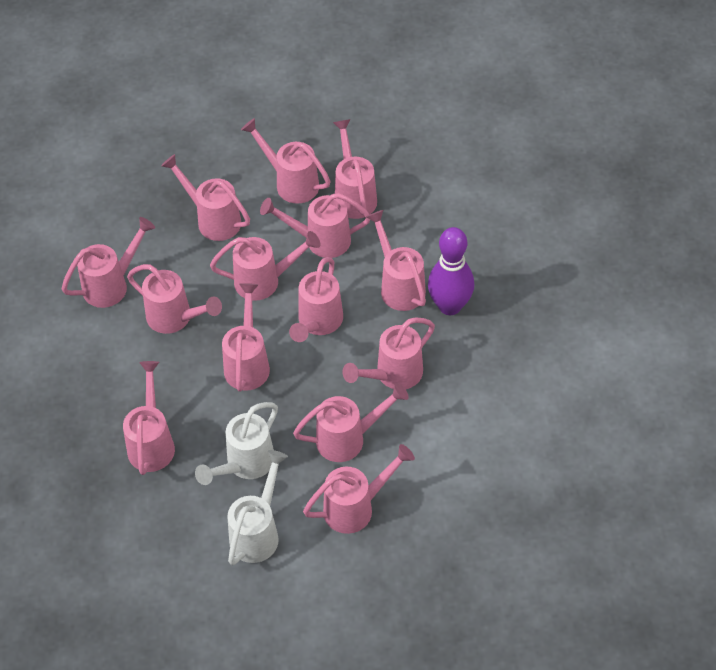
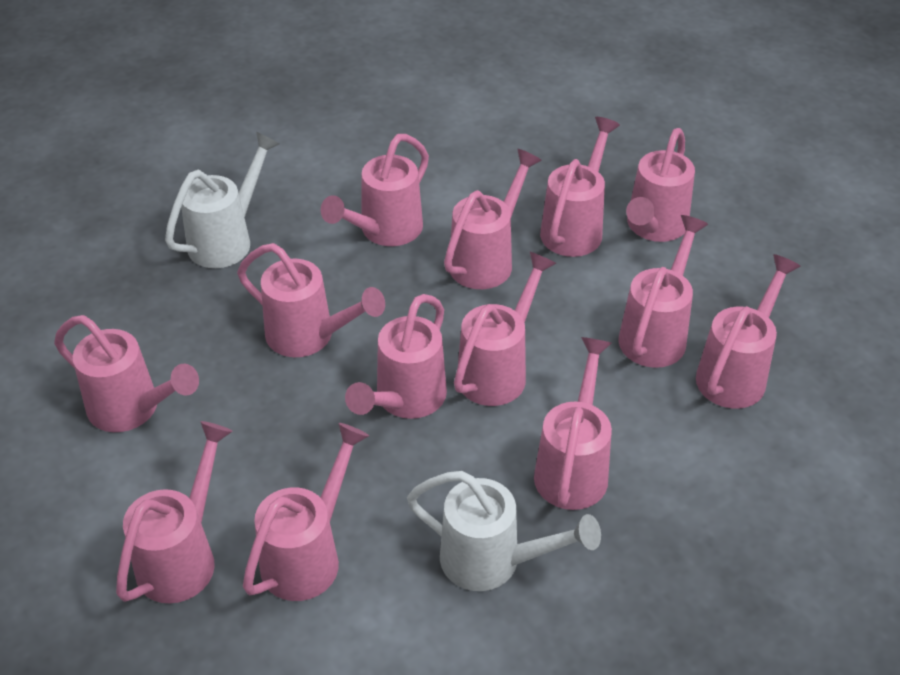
pink watering can: 14 -> 13
purple bowling pin: 1 -> 0

